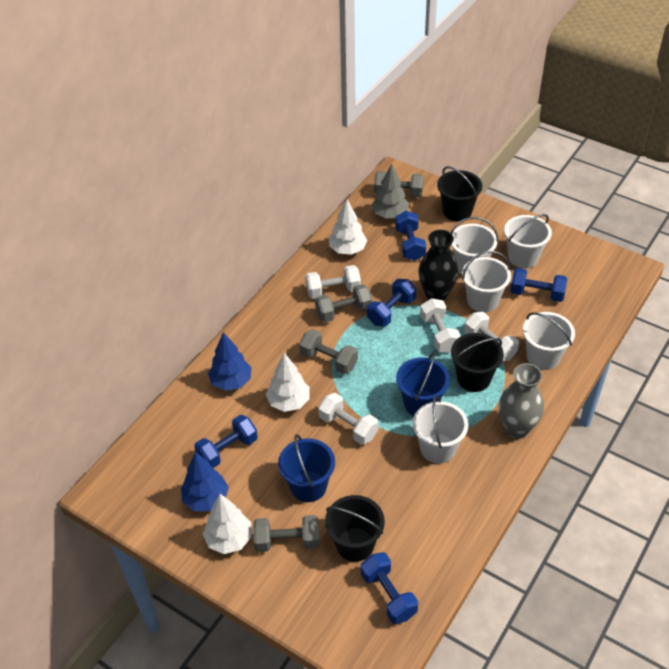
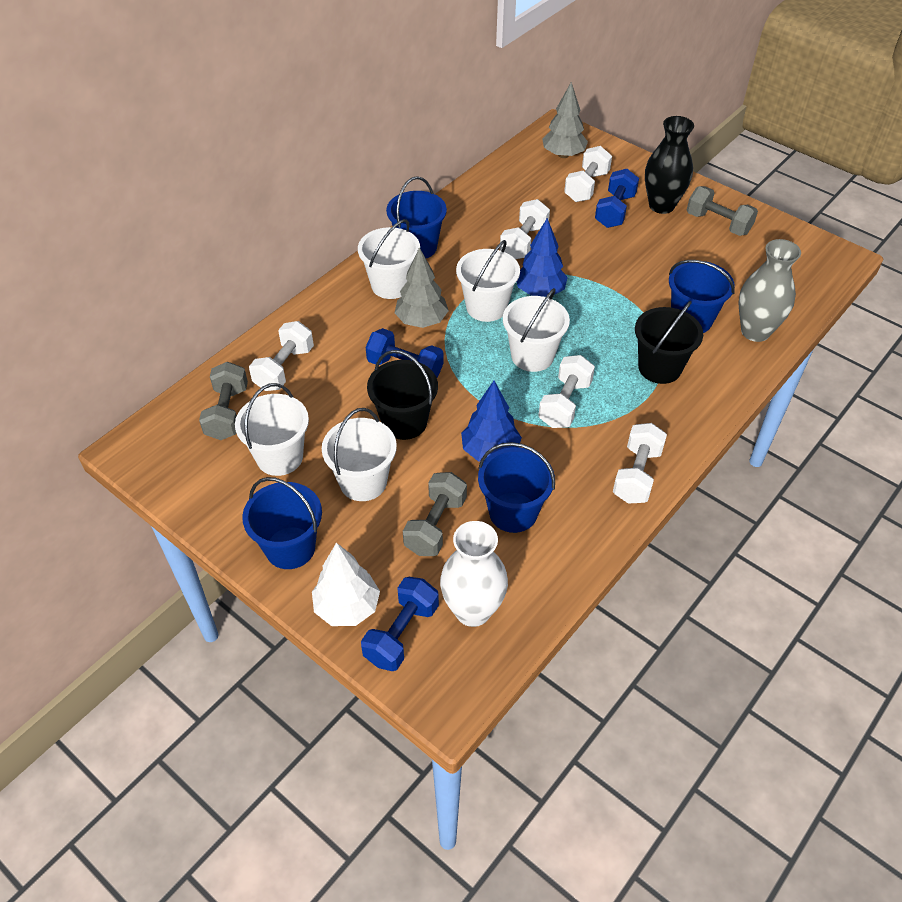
black bucket: 3 -> 2
blue bucket: 2 -> 4
blue dumbbell: 5 -> 3
grey dumbbell: 4 -> 3
grey tree: 1 -> 2
white dumbbell: 4 -> 5
white tree: 3 -> 1
white vase: 0 -> 1

